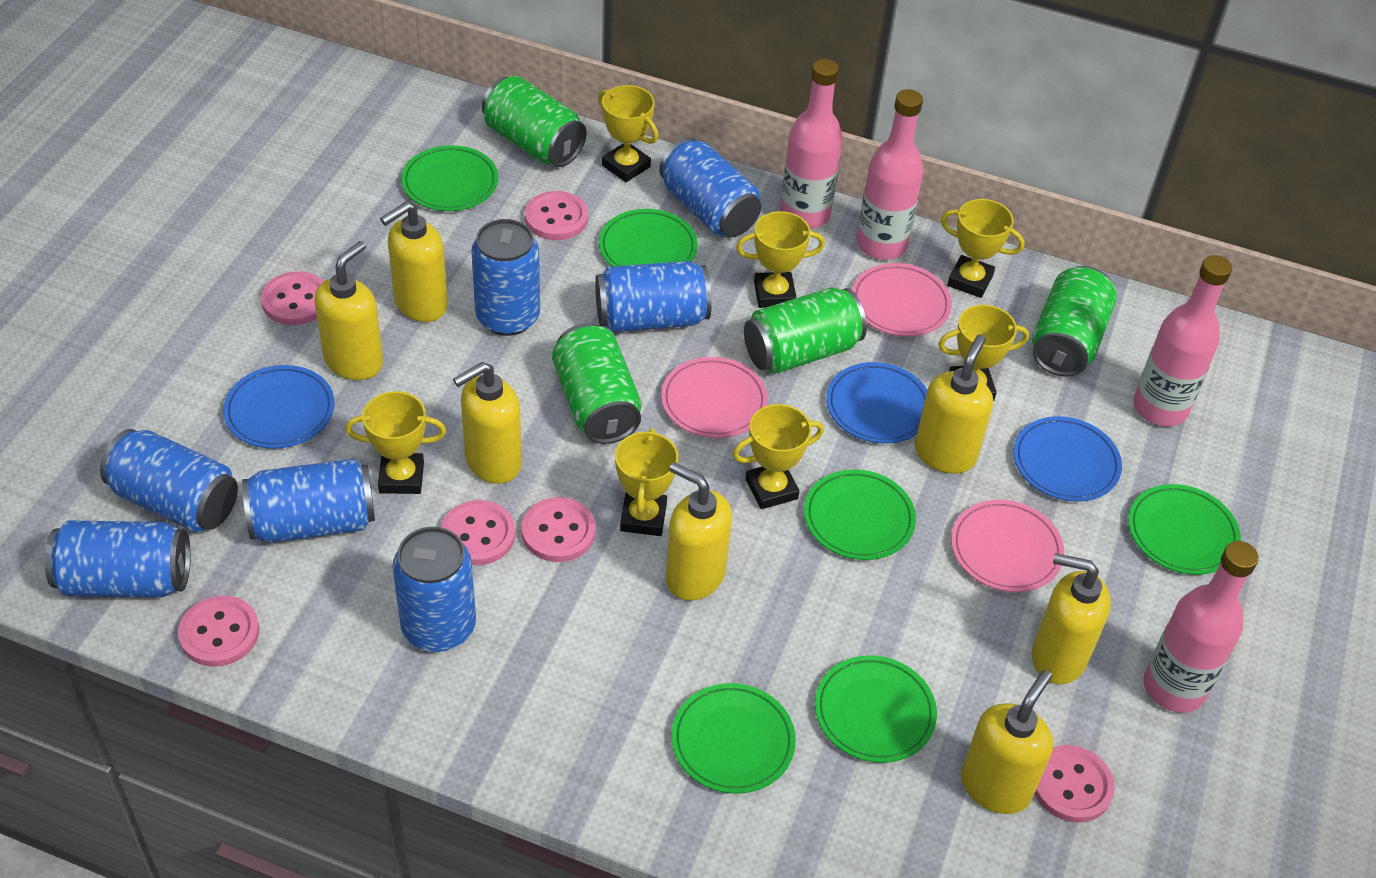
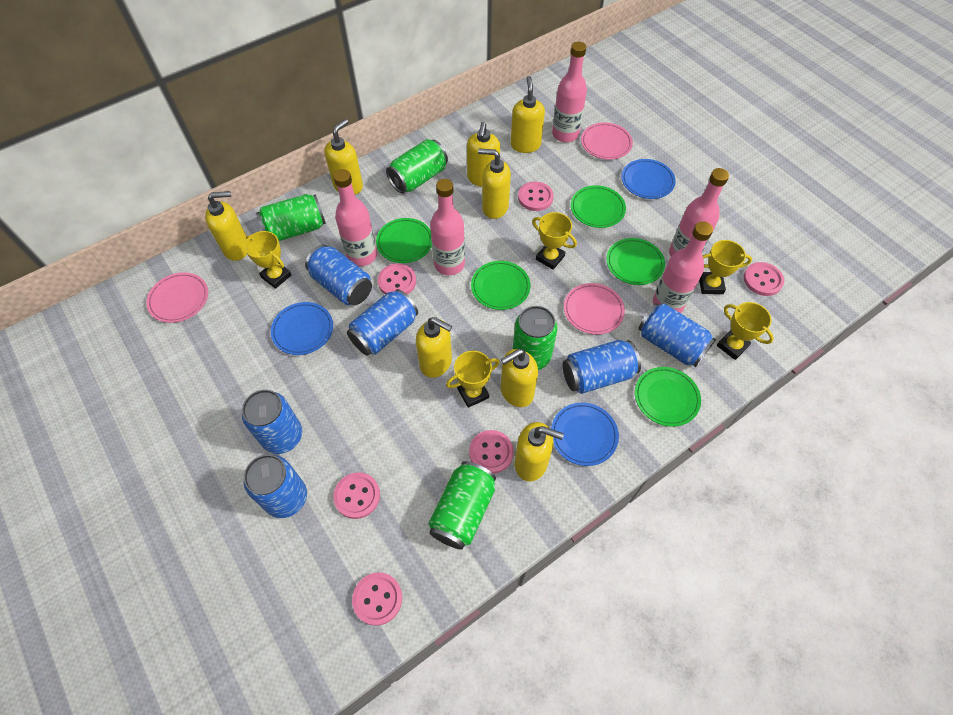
blue can: 7 -> 6
green plate: 6 -> 5
pink bottle: 4 -> 5
yellow soap dispenser: 7 -> 8
yellow trophy: 7 -> 5

